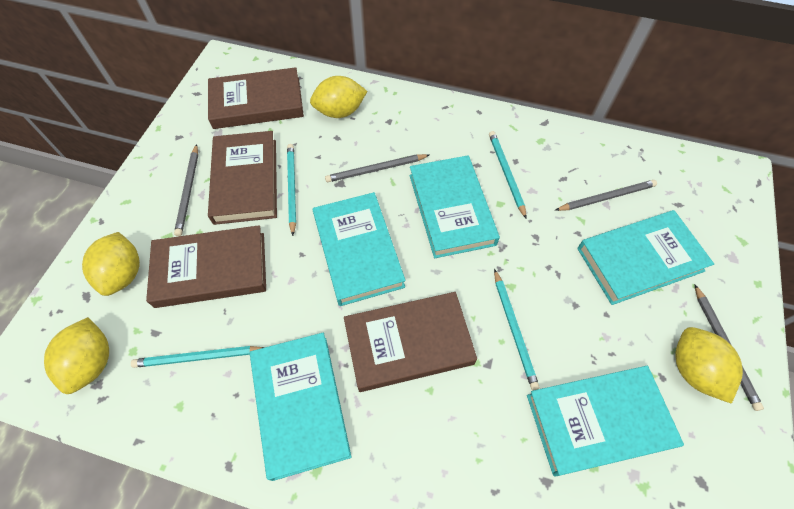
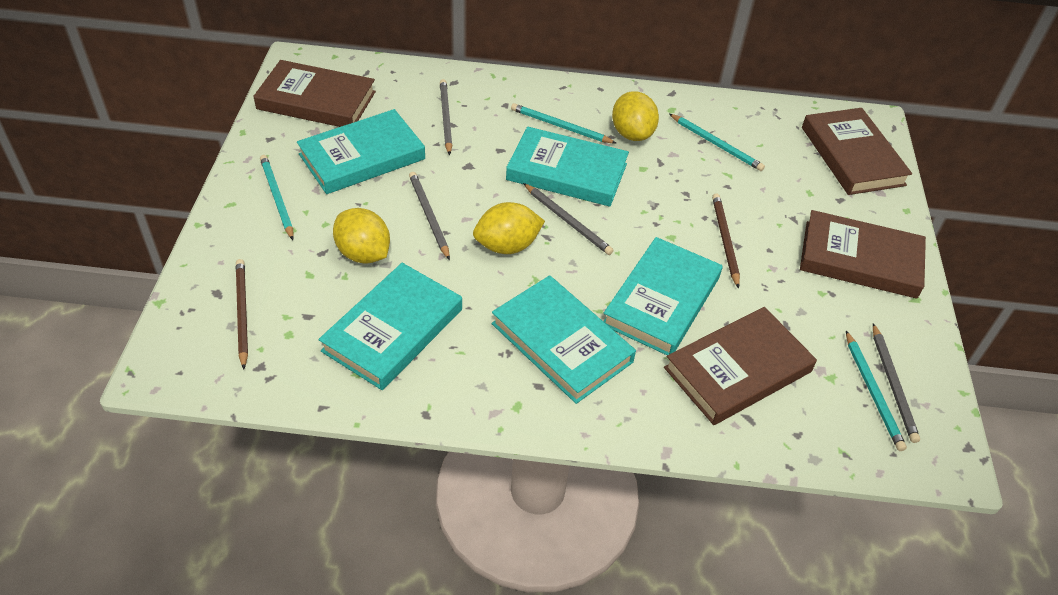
brown pencil: 0 -> 2
yellow lemon: 4 -> 3

